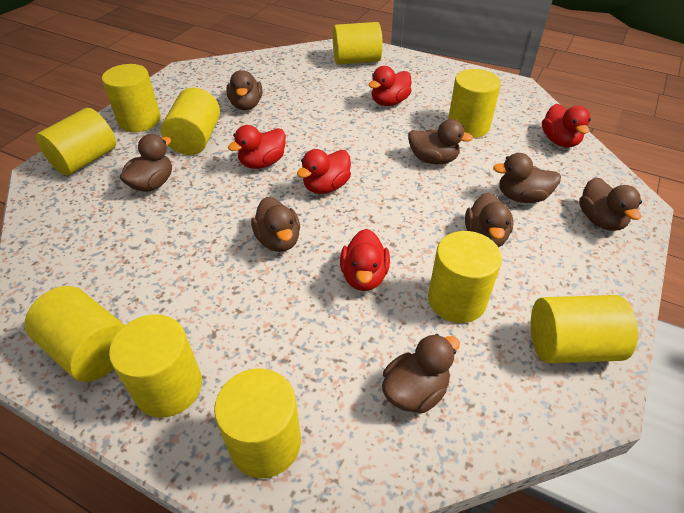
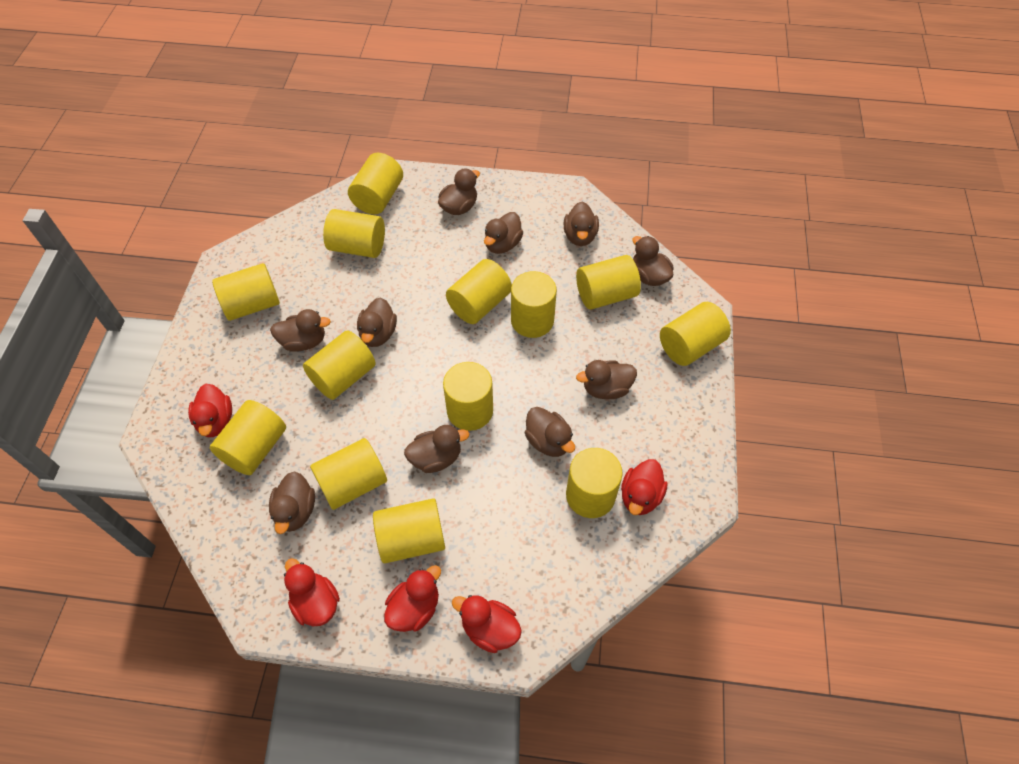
brown duck: 8 -> 10
yellow cylinder: 10 -> 13

